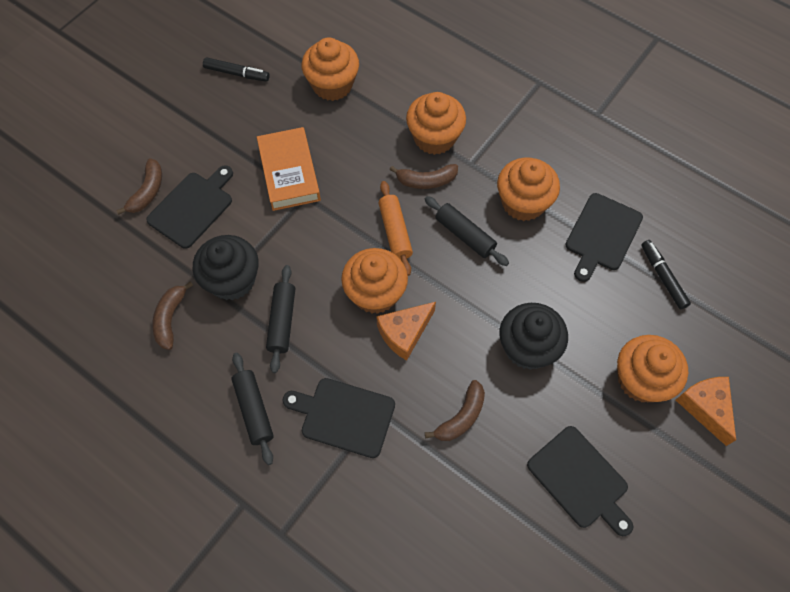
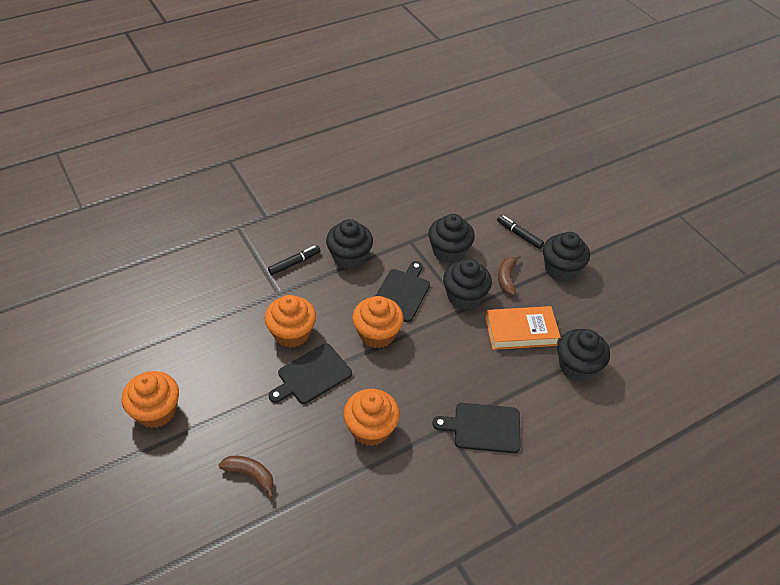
black cupcake: 2 -> 5
black cutting board: 4 -> 3
black rolling pin: 3 -> 0
brown banana: 4 -> 2
orange cheese: 2 -> 0
orange cupcake: 5 -> 4
orange rolling pin: 1 -> 0

